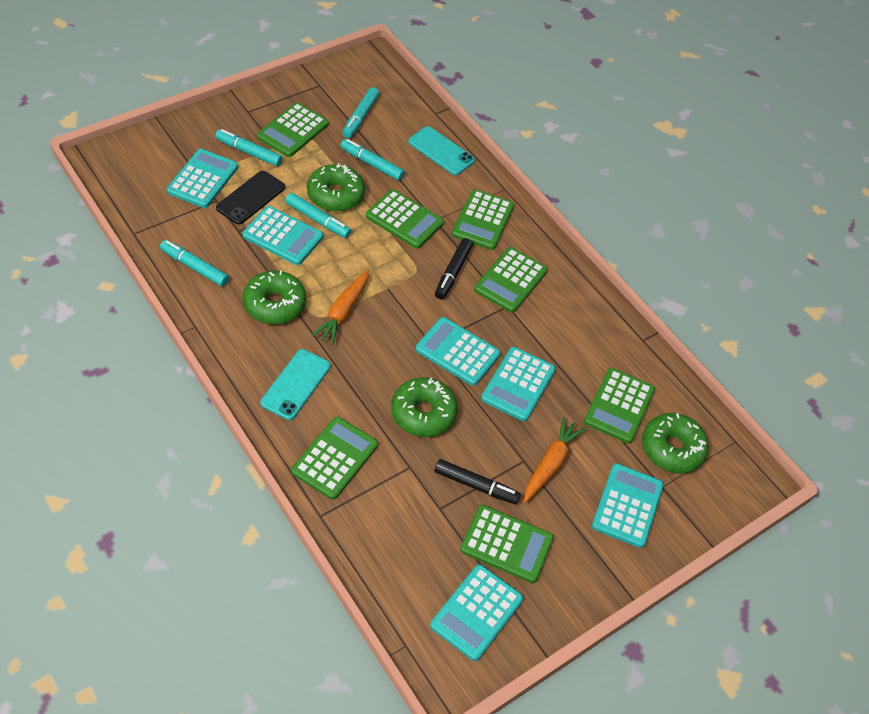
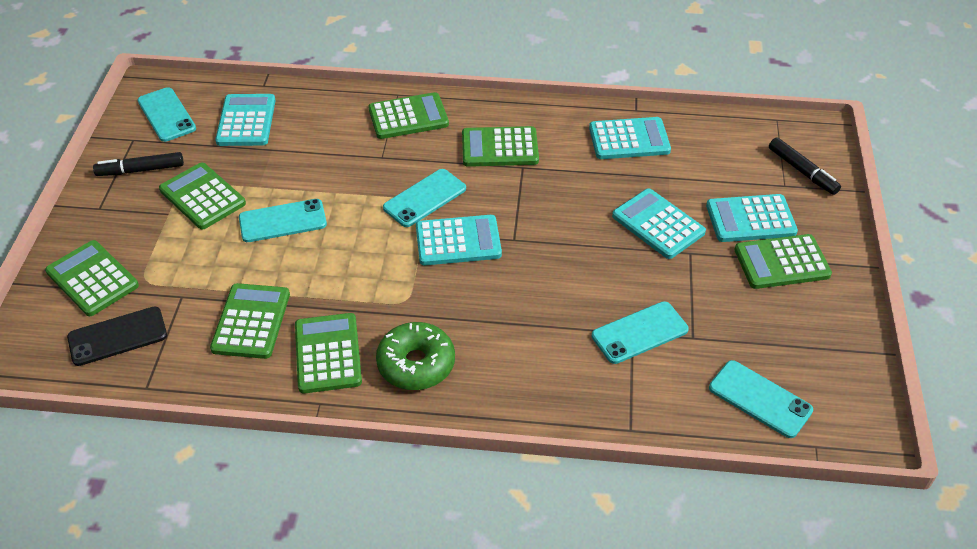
green donut: 4 -> 1
orange carrot: 2 -> 0
turquoise calculator: 6 -> 5
turquoise marker: 5 -> 0
turquoise phone: 2 -> 5

